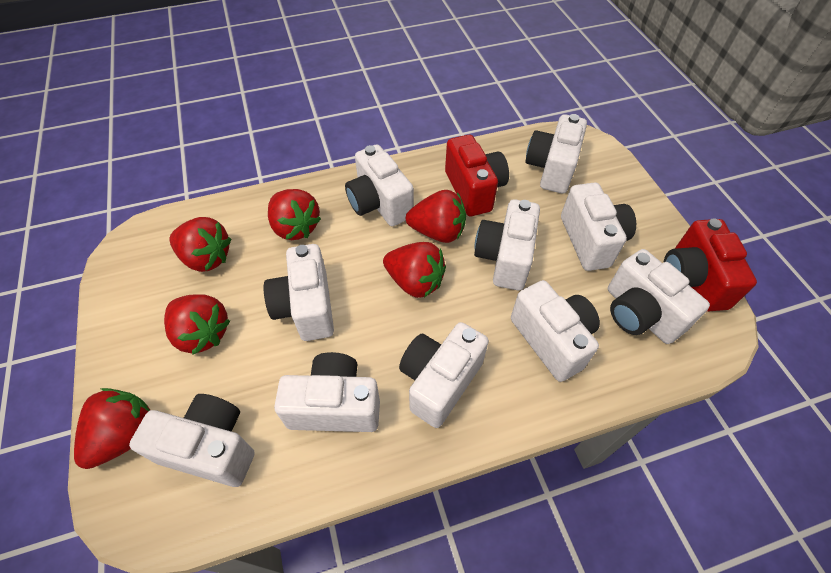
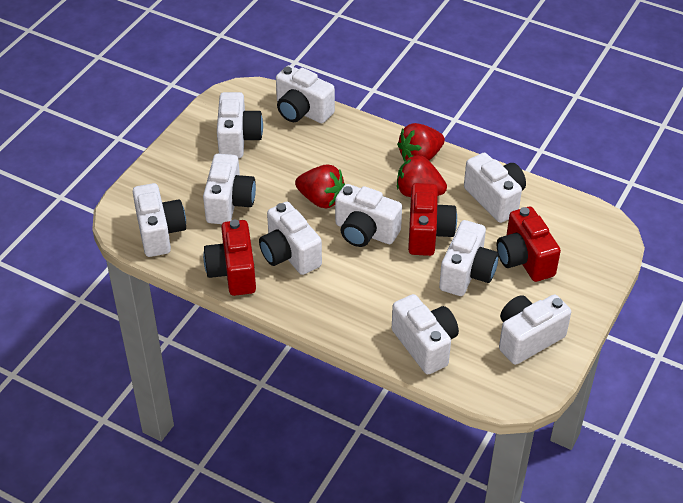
red camera: 2 -> 3
red strawberry: 6 -> 3

